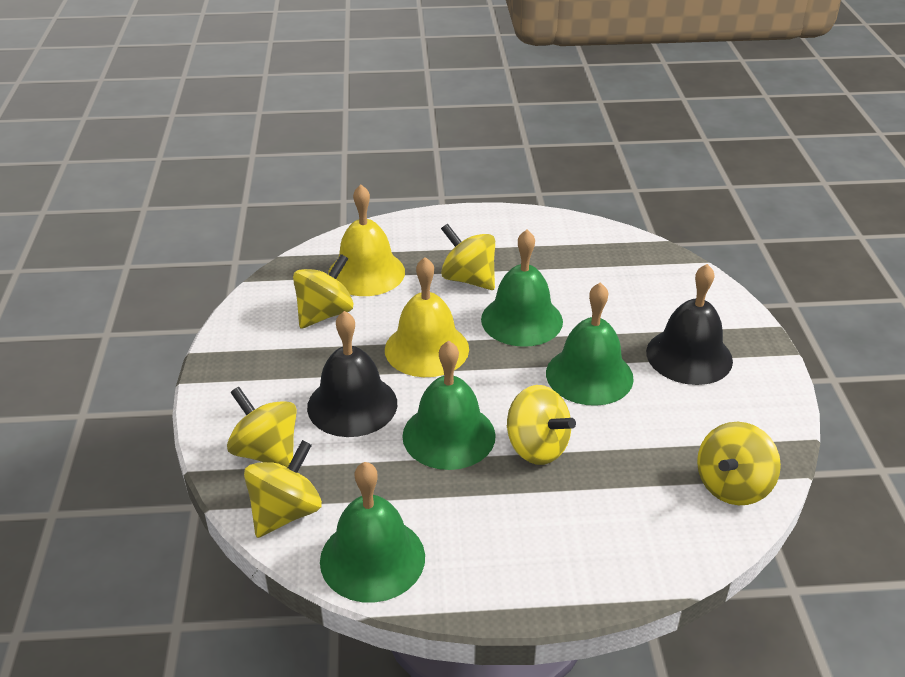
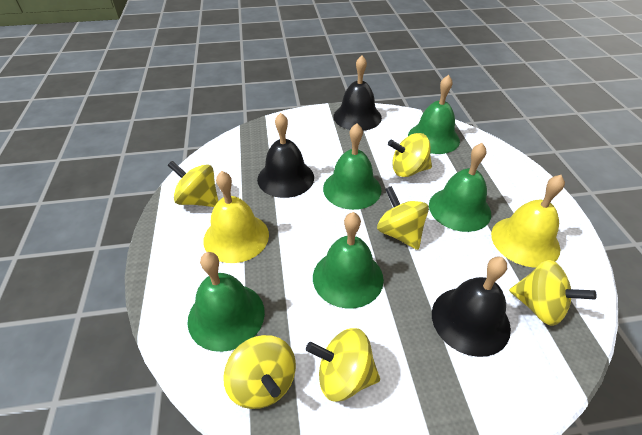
black bell: 2 -> 3
green bell: 4 -> 5

